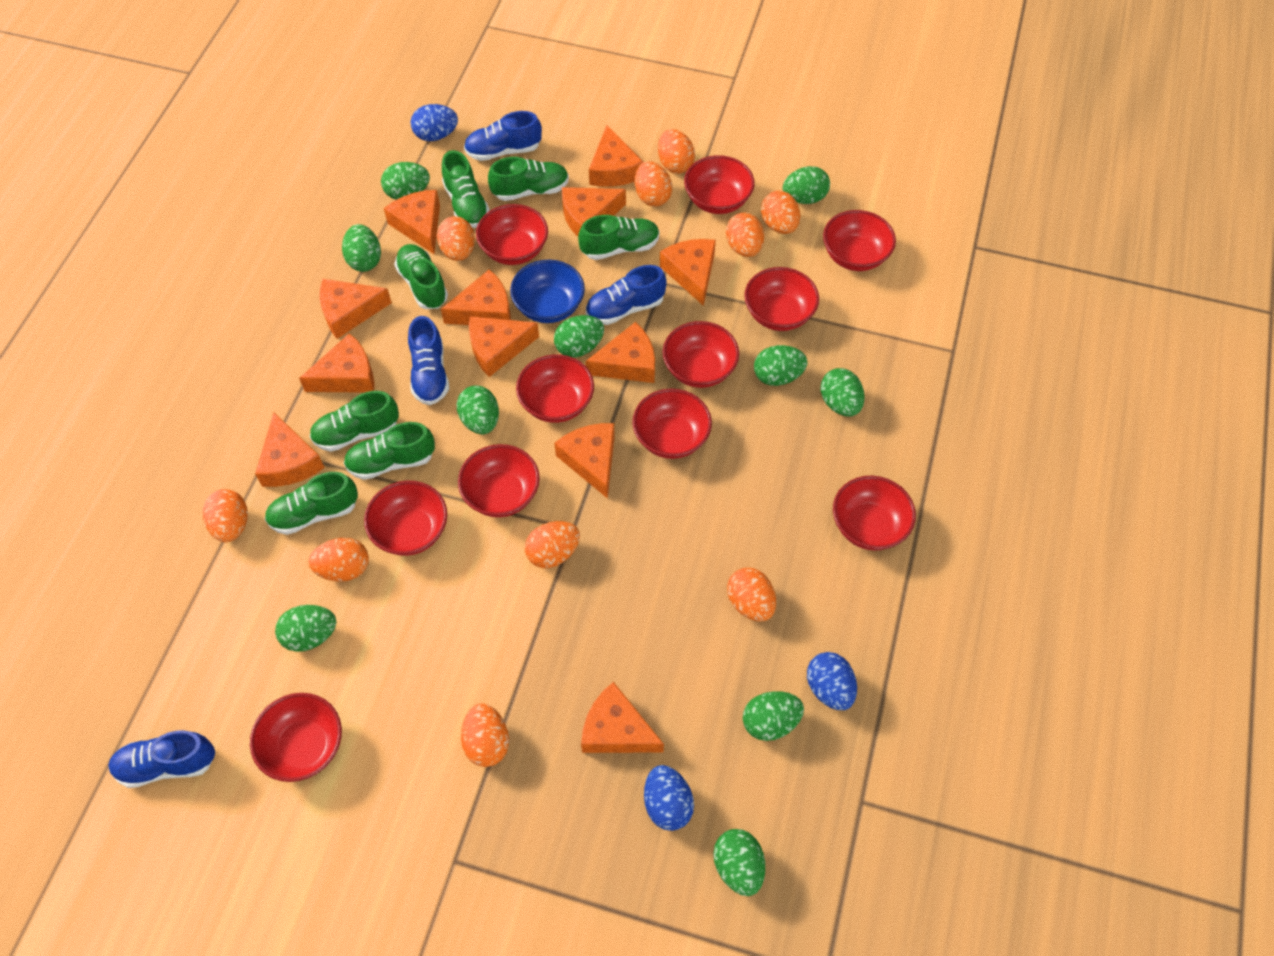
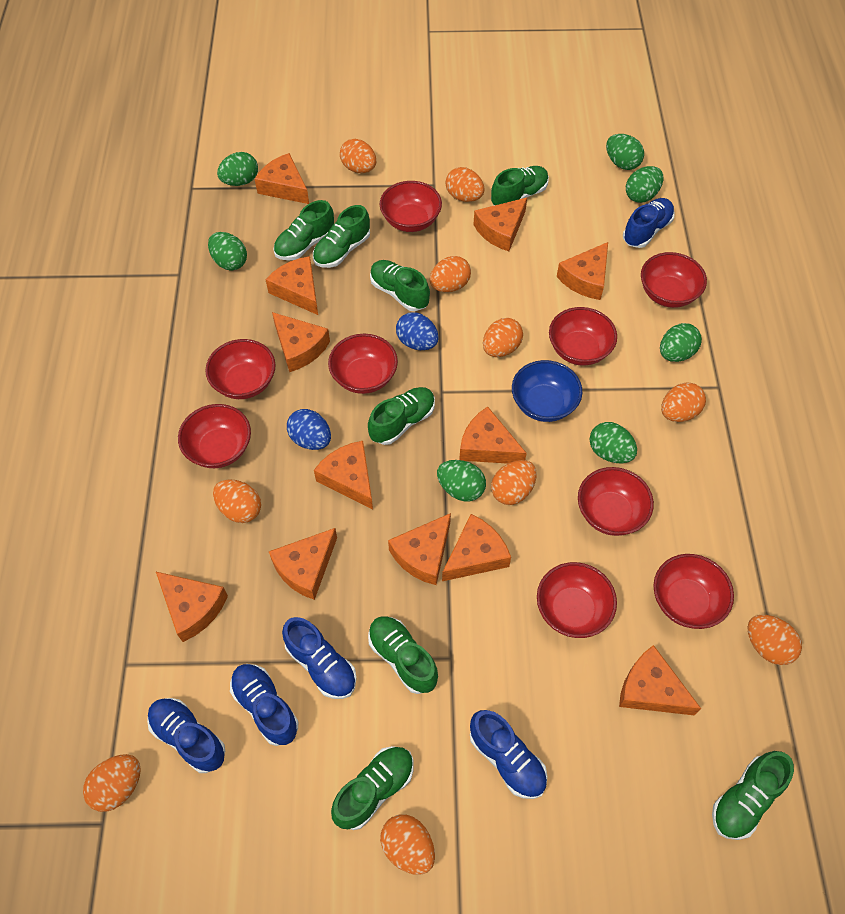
blue egg: 3 -> 2
blue shoe: 4 -> 5
green egg: 10 -> 7
green shoe: 7 -> 8
red bowl: 11 -> 9

